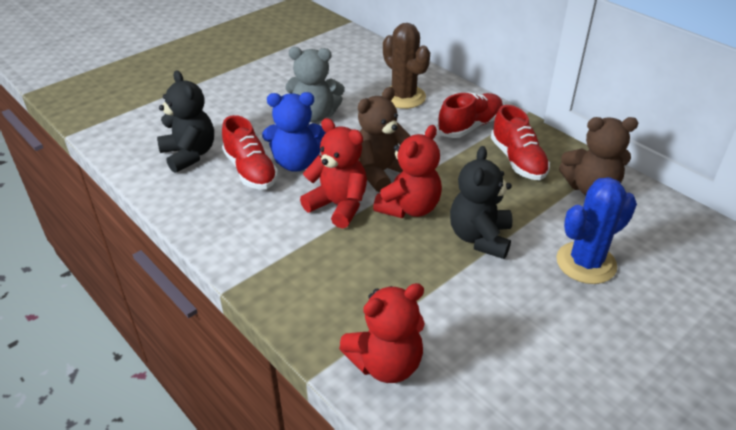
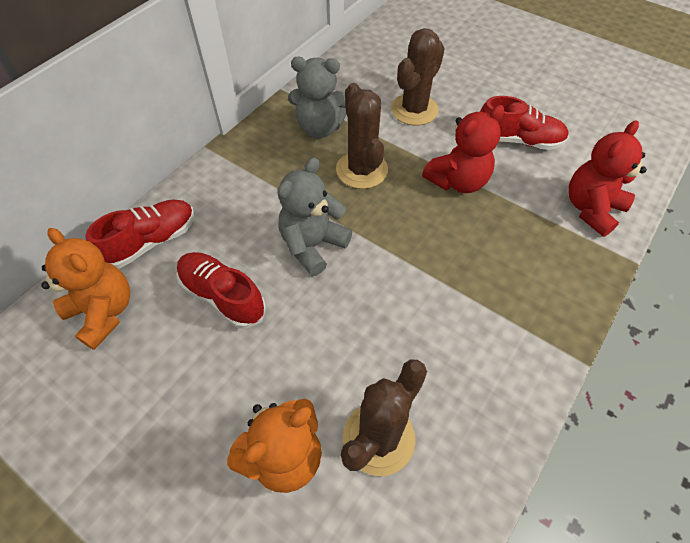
black teddy bear: 2 -> 0
blue cactus: 1 -> 0
blue teddy bear: 1 -> 0
brown cactus: 1 -> 3
brown teddy bear: 2 -> 0
grey teddy bear: 1 -> 2
orange teddy bear: 0 -> 2
red teddy bear: 3 -> 2

